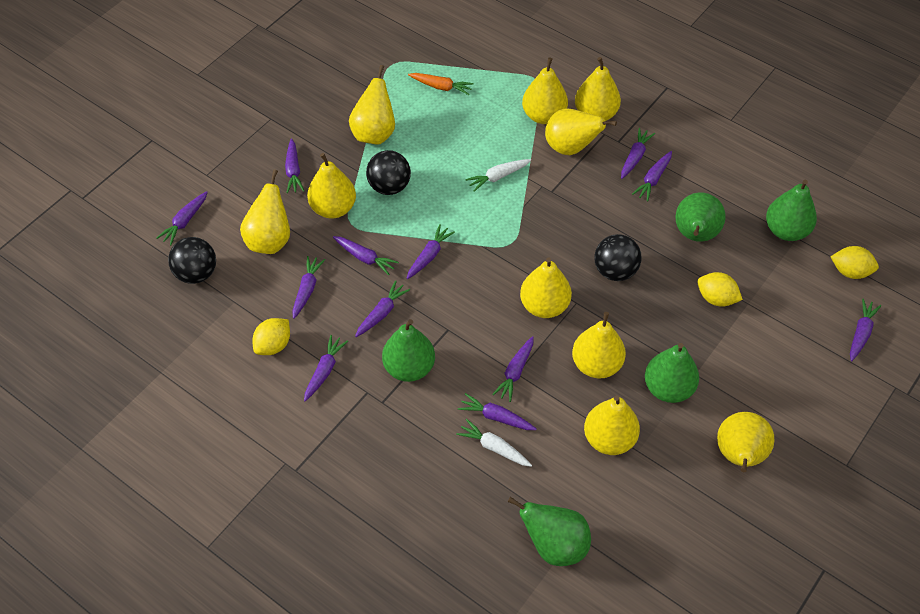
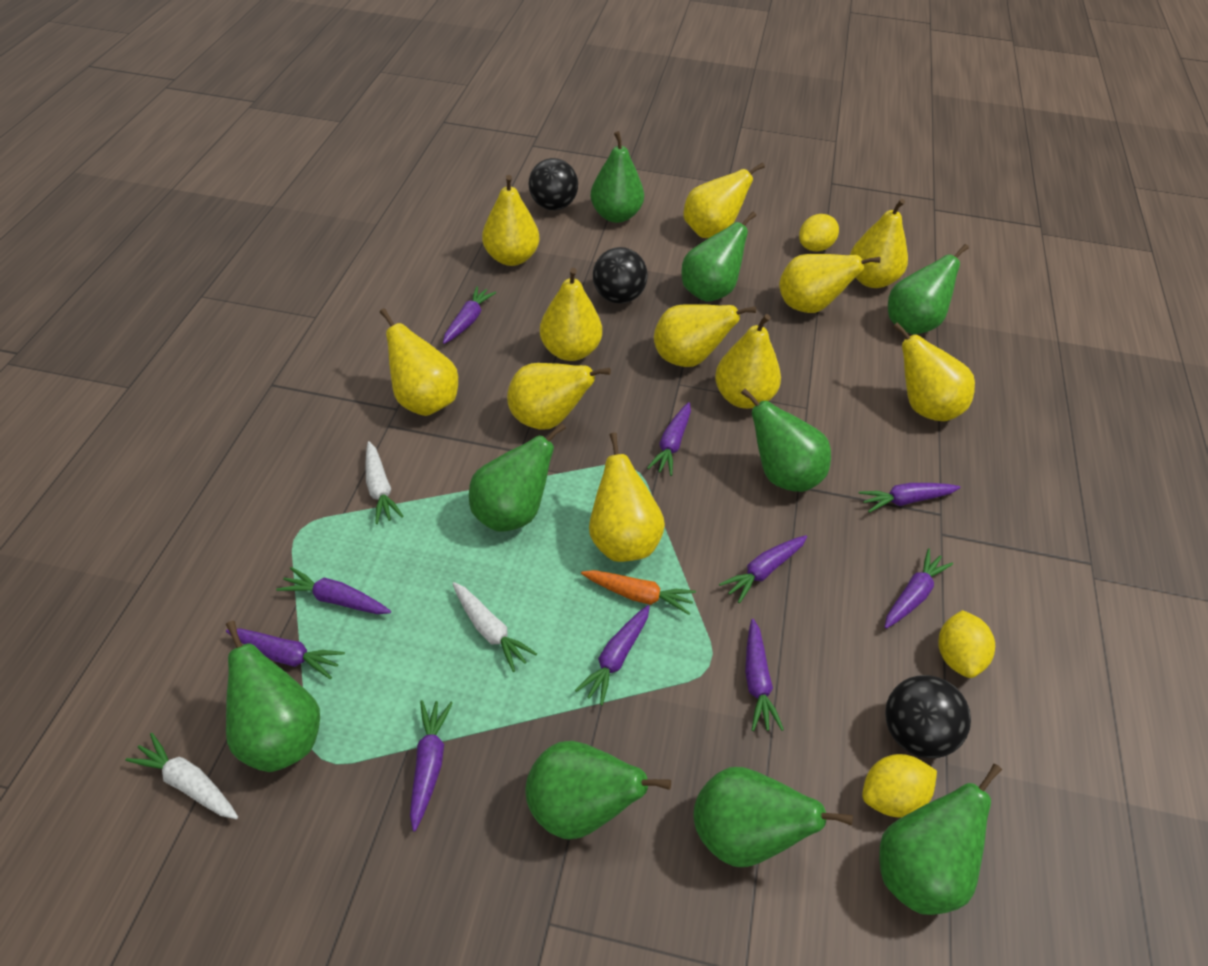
green pear: 5 -> 9
purple carrot: 12 -> 10
white carrot: 2 -> 3
yellow pear: 10 -> 11

